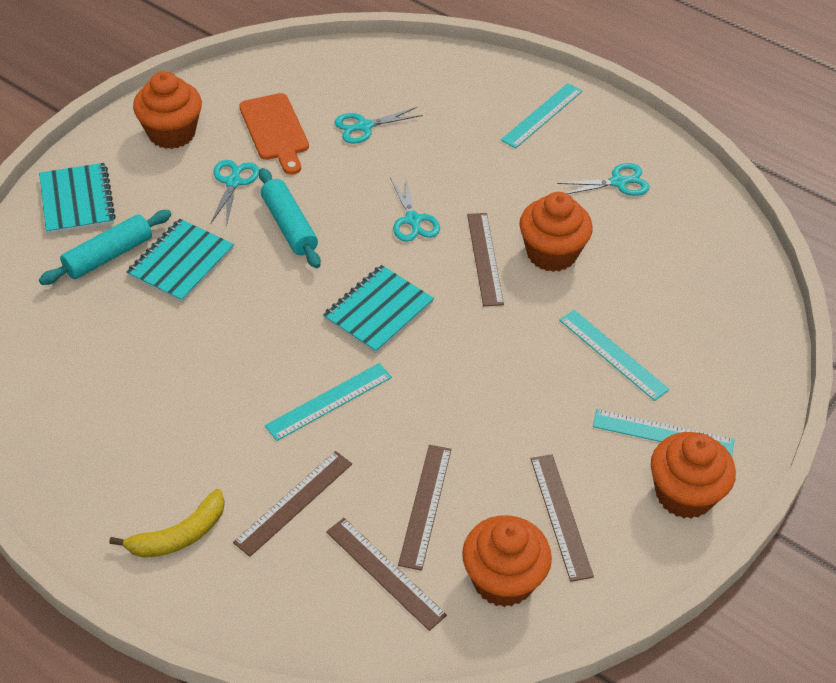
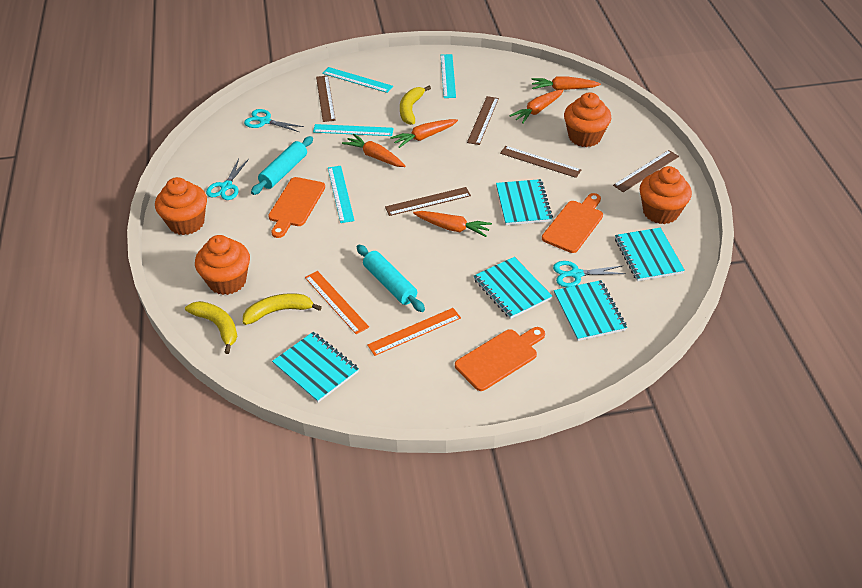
orange carrot: 0 -> 5
orange cutting board: 1 -> 3
orange ruler: 0 -> 2
turquoise notebook: 3 -> 5
turquoise scissors: 4 -> 3
yellow banana: 1 -> 3

